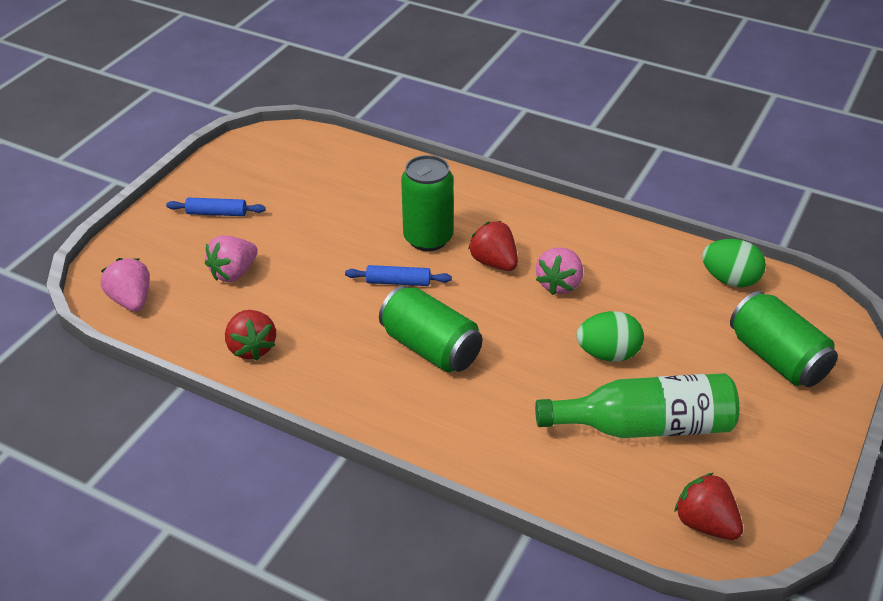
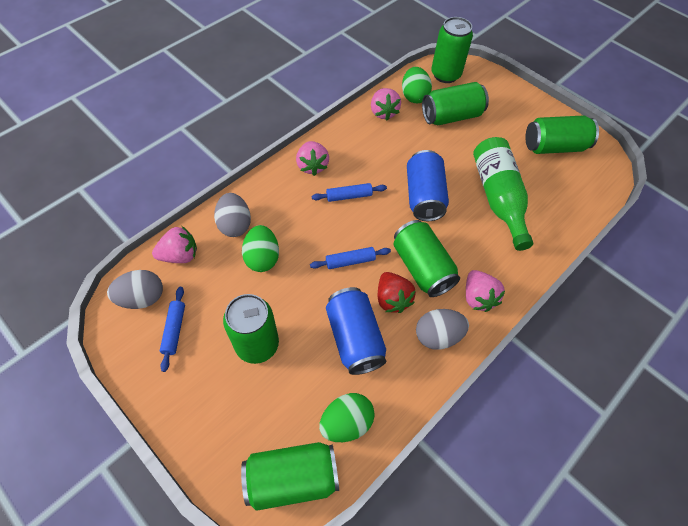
blue can: 0 -> 2
blue rolling pin: 2 -> 3
green can: 3 -> 6
green egg: 2 -> 3
grey egg: 0 -> 3
pink strawberry: 3 -> 4
red strawberry: 3 -> 1

